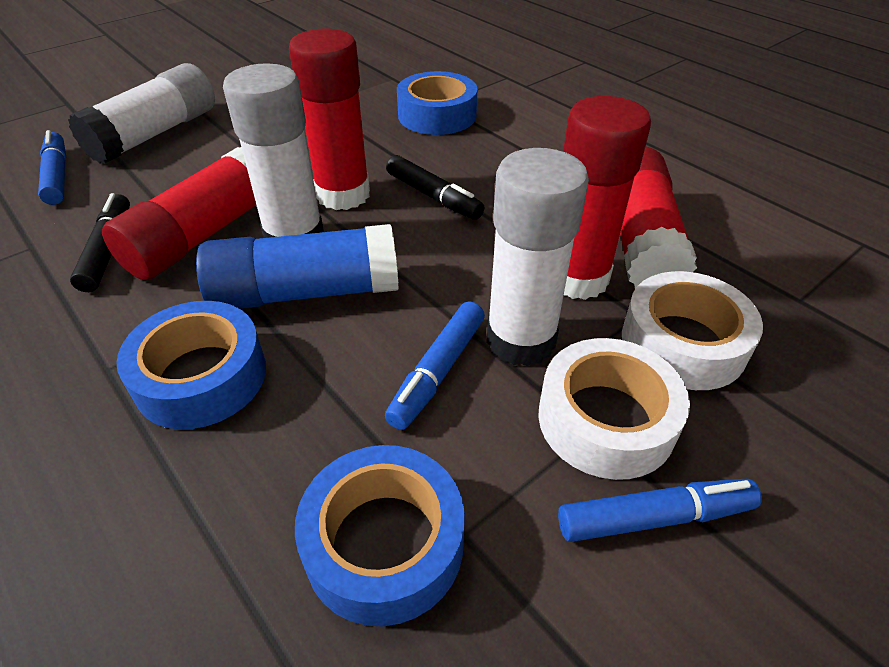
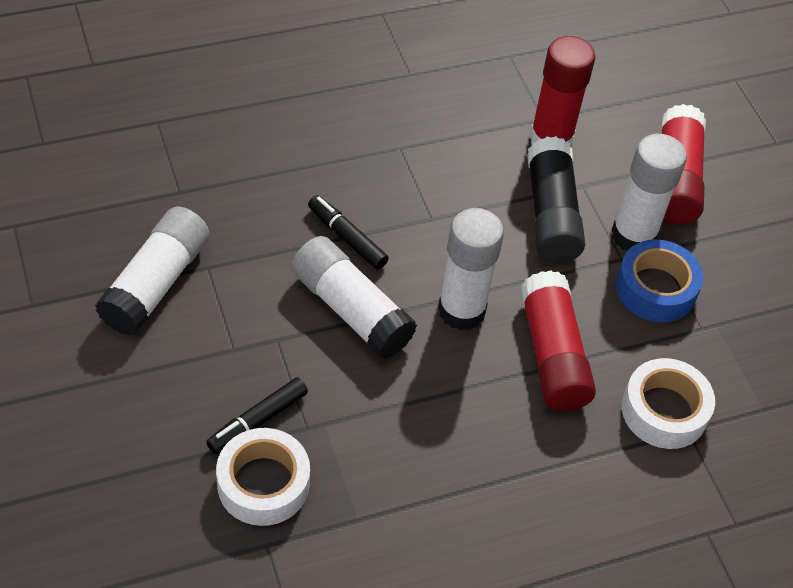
black glue stick: 0 -> 1
blue glue stick: 1 -> 0
blue marker: 3 -> 0
blue tape: 3 -> 1
red glue stick: 4 -> 3
white glue stick: 3 -> 4

